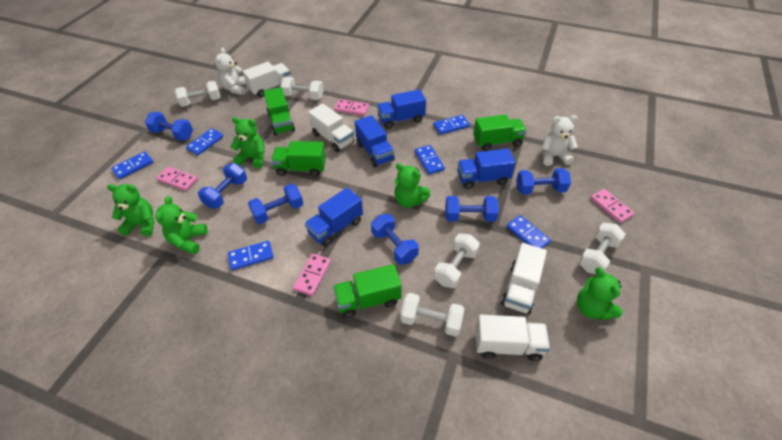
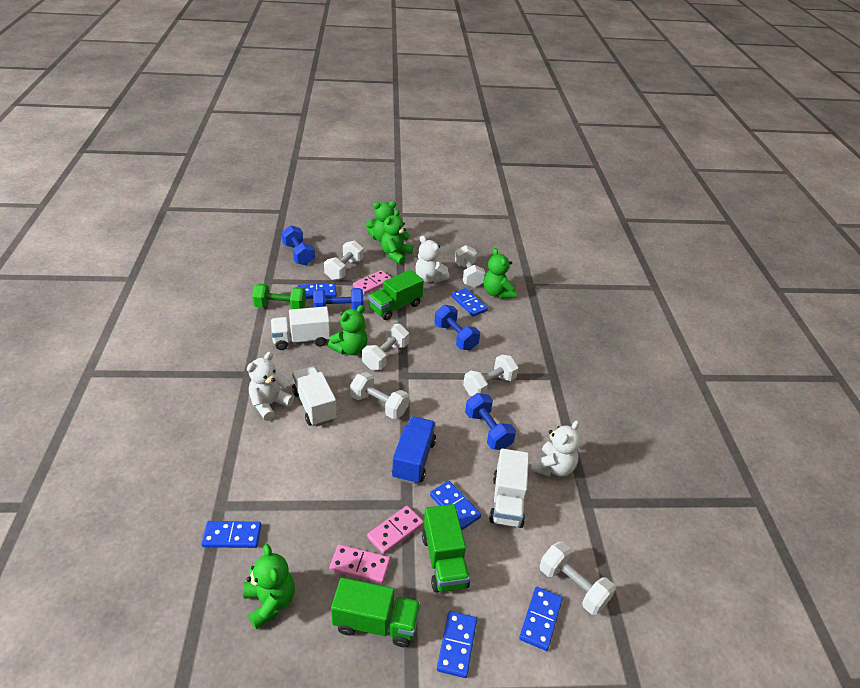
blue dumbbell: 6 -> 4
blue truck: 4 -> 1
green dumbbell: 0 -> 1
green truck: 4 -> 3
pink domino: 4 -> 3
white dumbbell: 5 -> 6
white teddy bear: 2 -> 3
white truck: 4 -> 3

